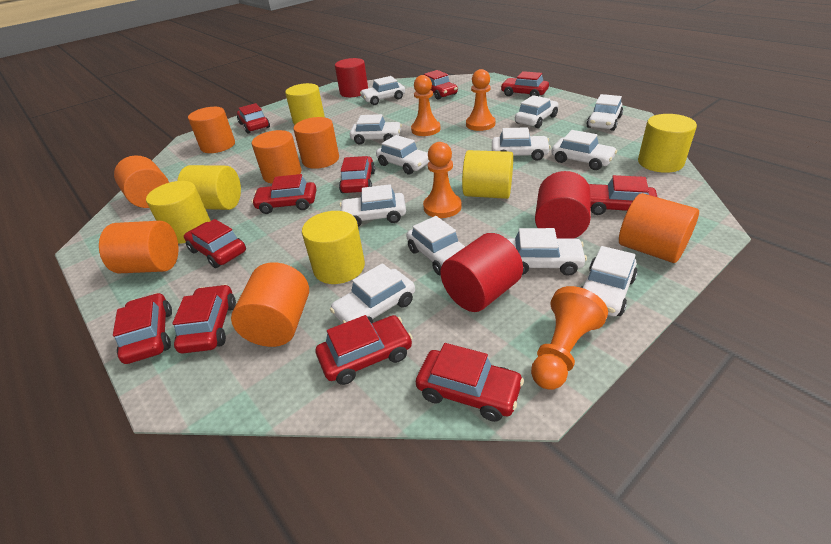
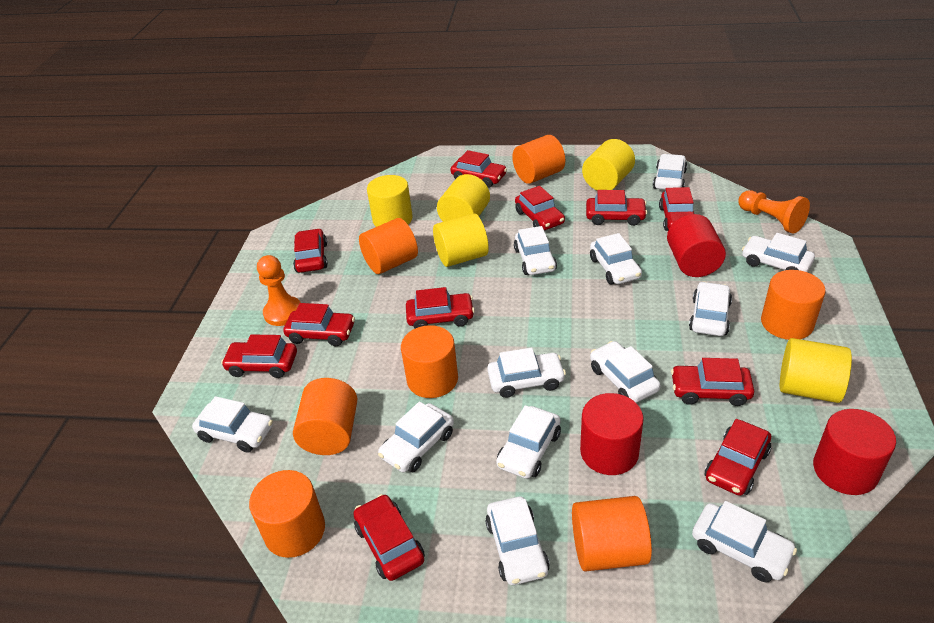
orange pawn: 4 -> 2
yellow cylinder: 6 -> 5

